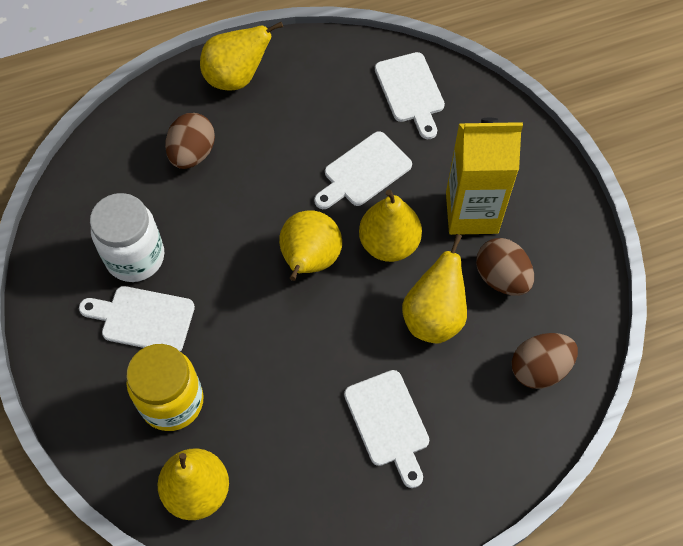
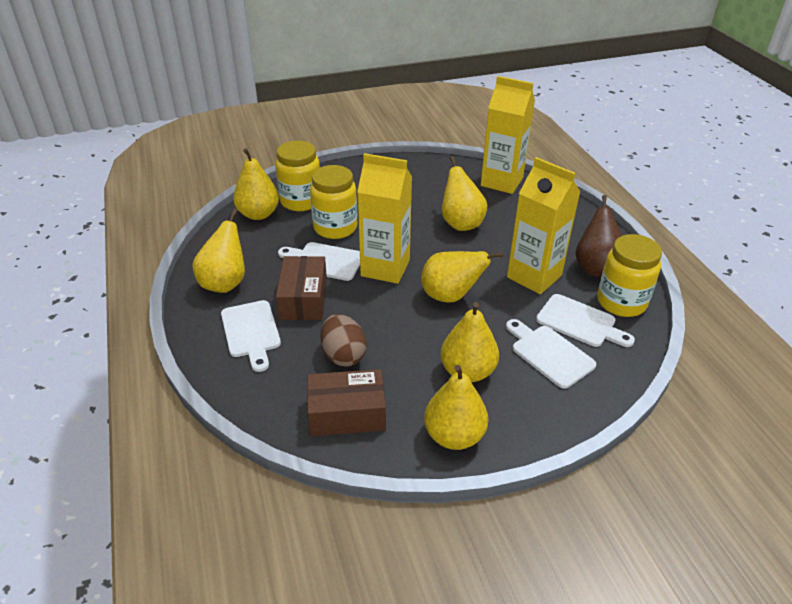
brown box: 0 -> 2
brown egg: 3 -> 1
brown pear: 0 -> 1
white jar: 1 -> 0
yellow carton: 1 -> 3
yellow jar: 1 -> 3
yellow pear: 5 -> 6

